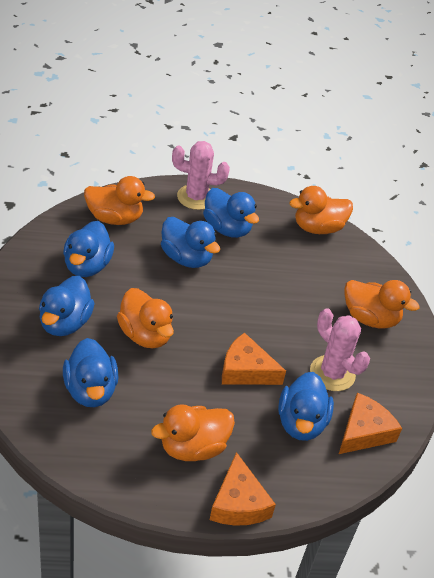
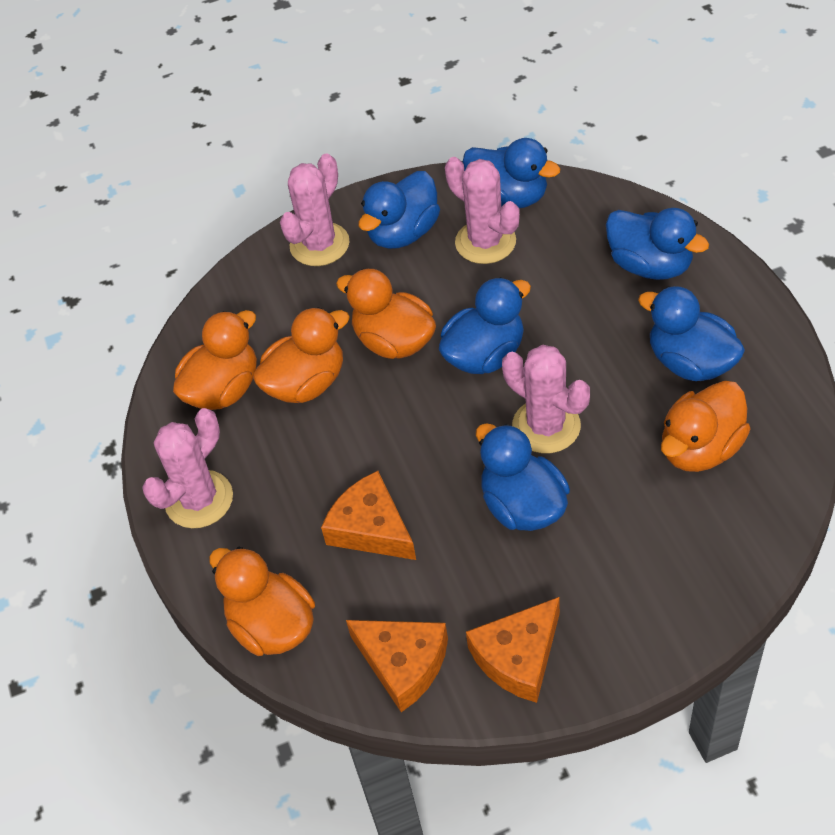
pink cactus: 2 -> 4

